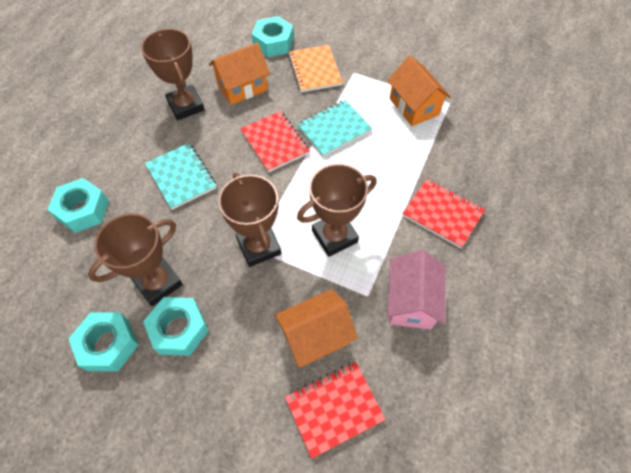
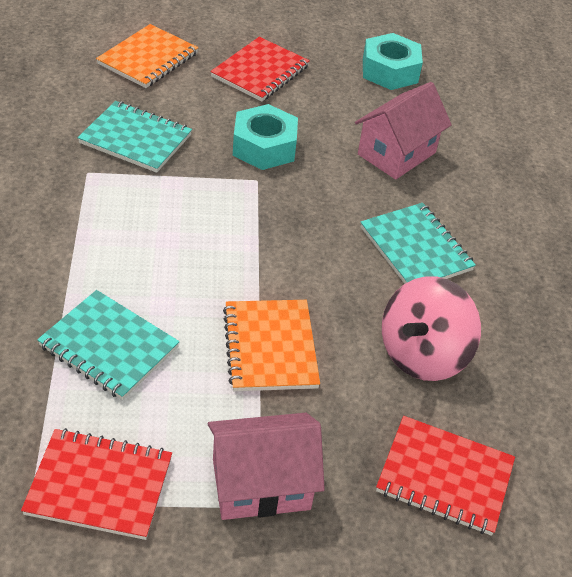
brown trophy: 4 -> 0
orange house: 3 -> 0
orange notebook: 1 -> 2
pink house: 1 -> 2
pink spinning top: 0 -> 1
turquoise notebook: 2 -> 3
turquoise nut: 4 -> 2

